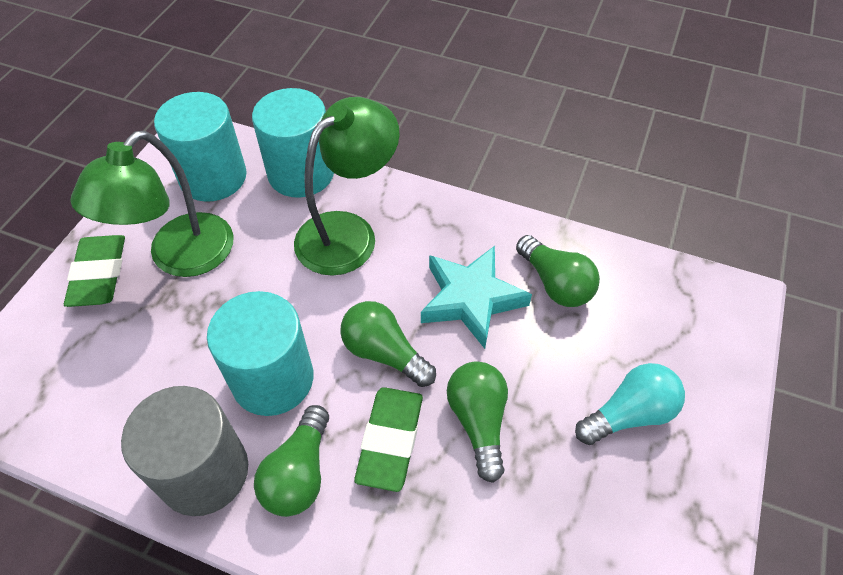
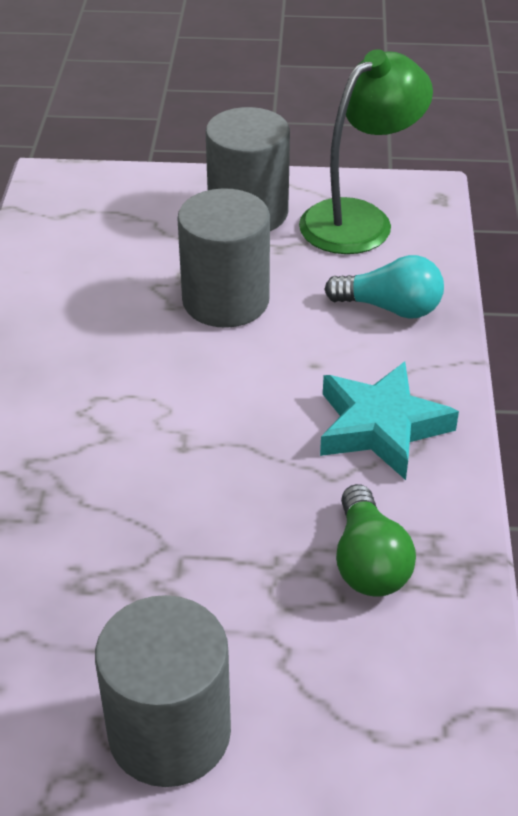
green eraser: 2 -> 0
green lamp: 2 -> 1
green light bulb: 4 -> 1
grey cylinder: 1 -> 3
turquoise cylinder: 3 -> 0

